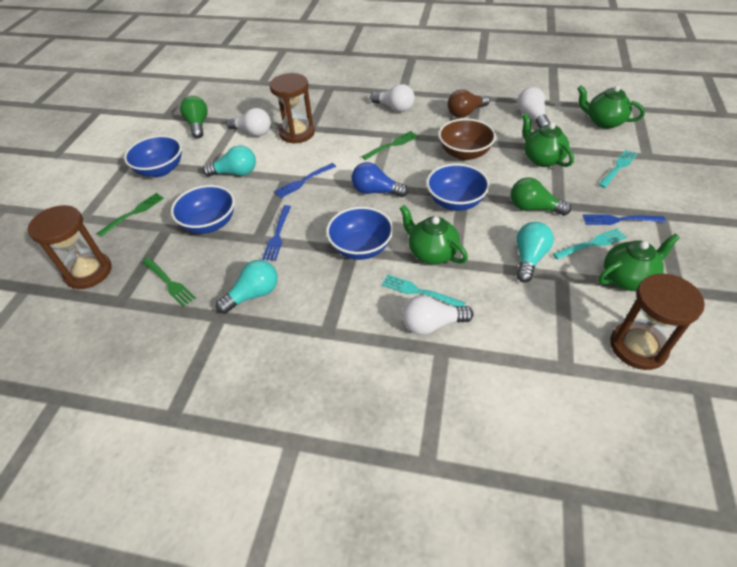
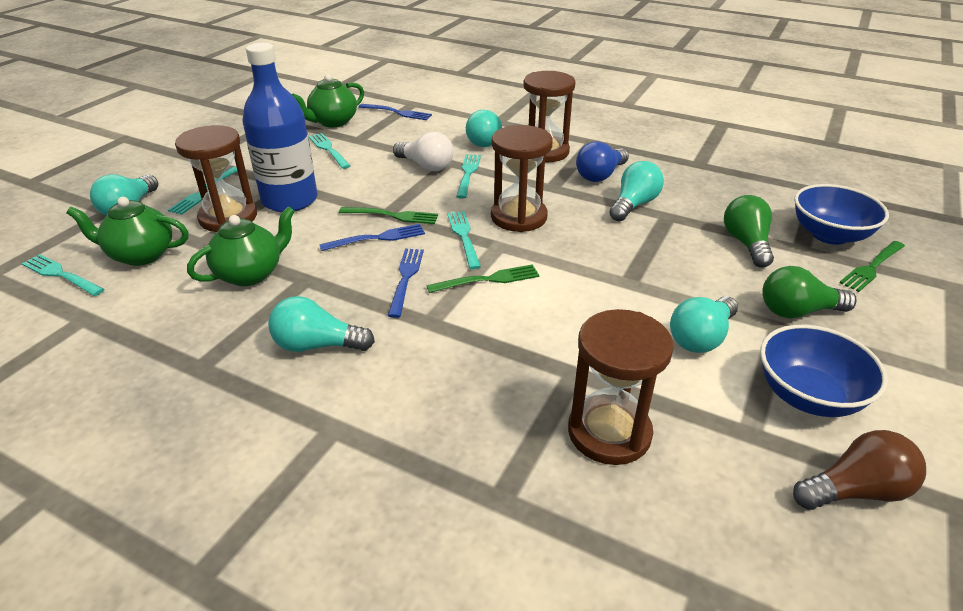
blue bottle: 0 -> 1
blue bowl: 4 -> 2
brown bowl: 1 -> 0
brown hourglass: 3 -> 4
green teapot: 4 -> 3
turquoise fork: 3 -> 5
turquoise light bulb: 3 -> 5
white light bulb: 4 -> 1

